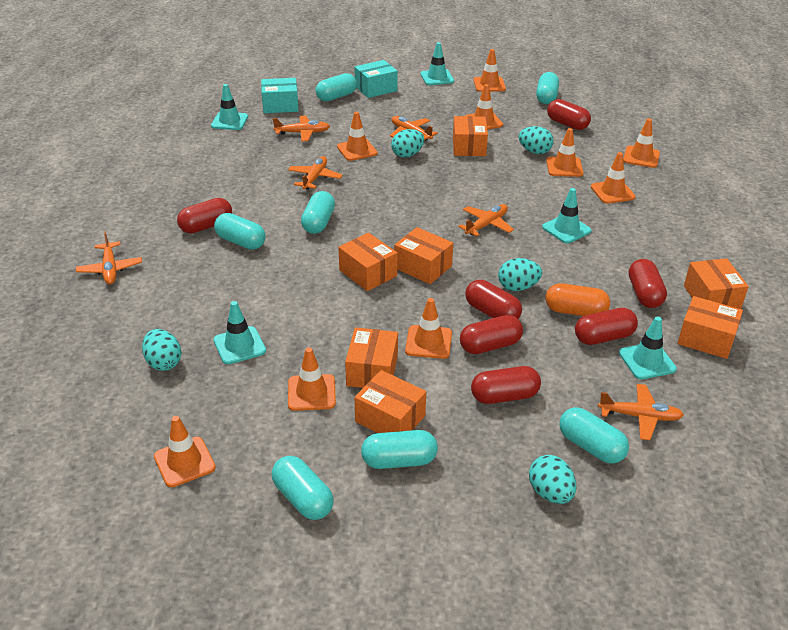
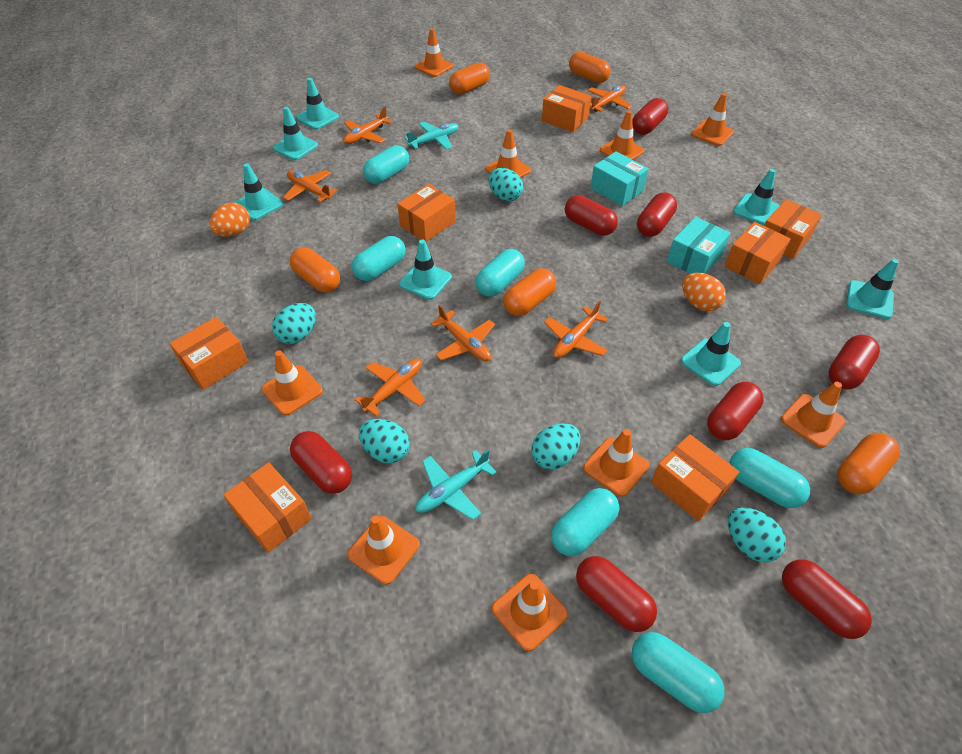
orange capsule: 1 -> 5
orange egg: 0 -> 2
red capsule: 7 -> 8
turquoise capsule: 7 -> 6
turquoise plane: 0 -> 2
turquoise traffic cone: 5 -> 7

